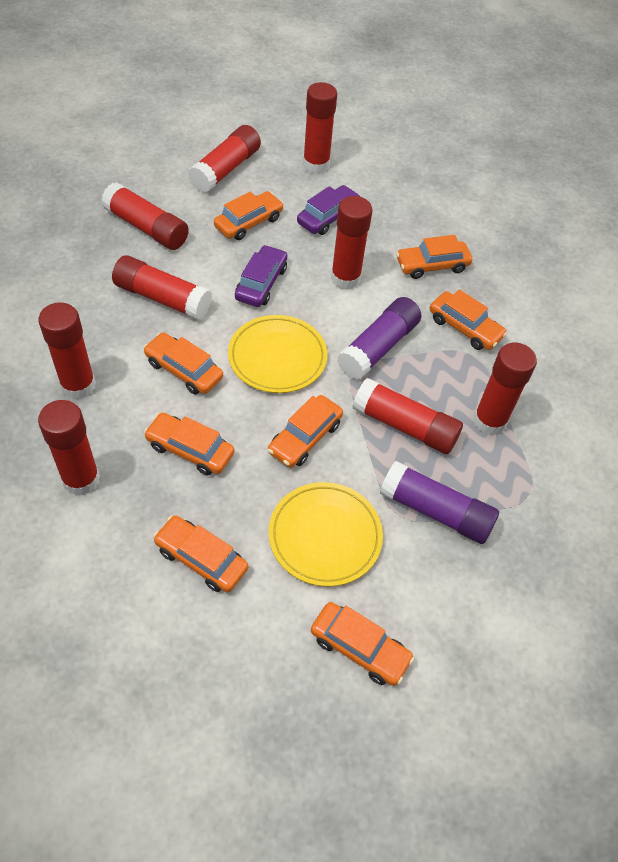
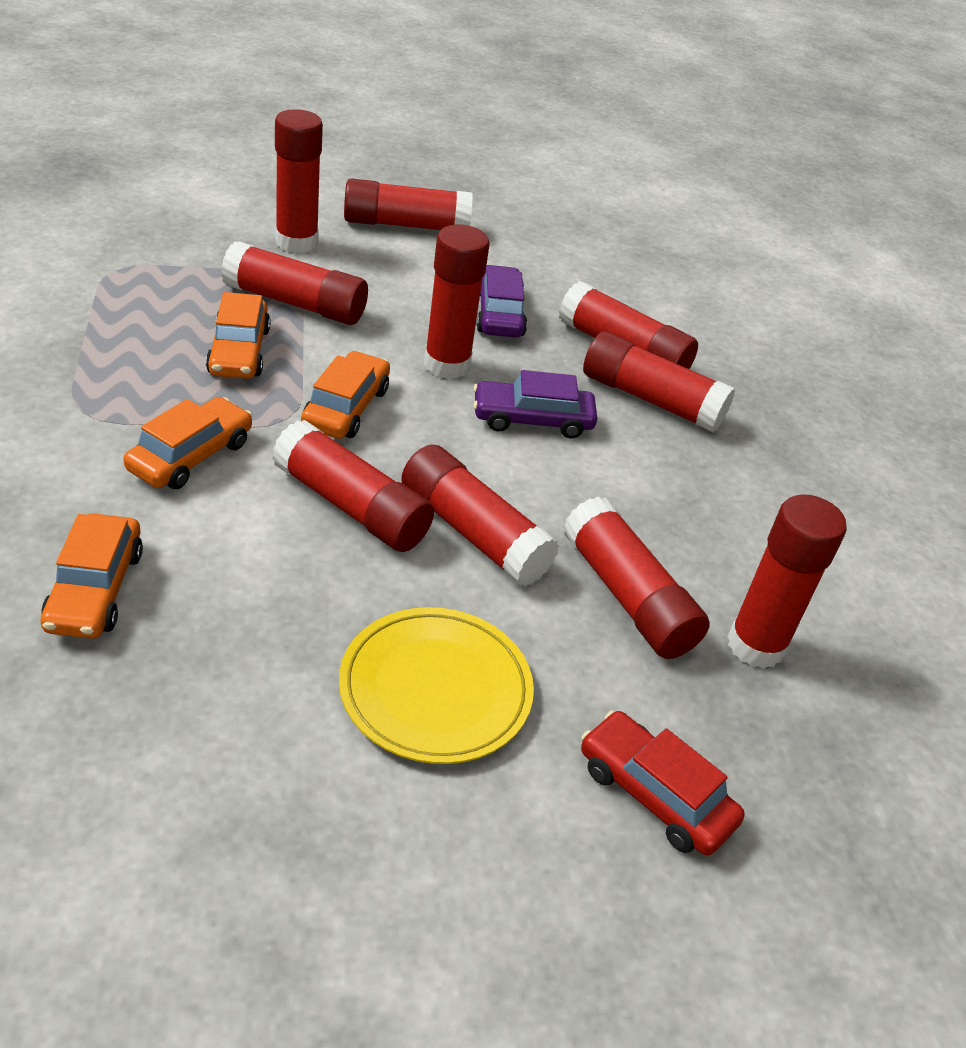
orange car: 8 -> 4
purple glue stick: 2 -> 0
red car: 0 -> 1
red glue stick: 9 -> 10
yellow plate: 2 -> 1

